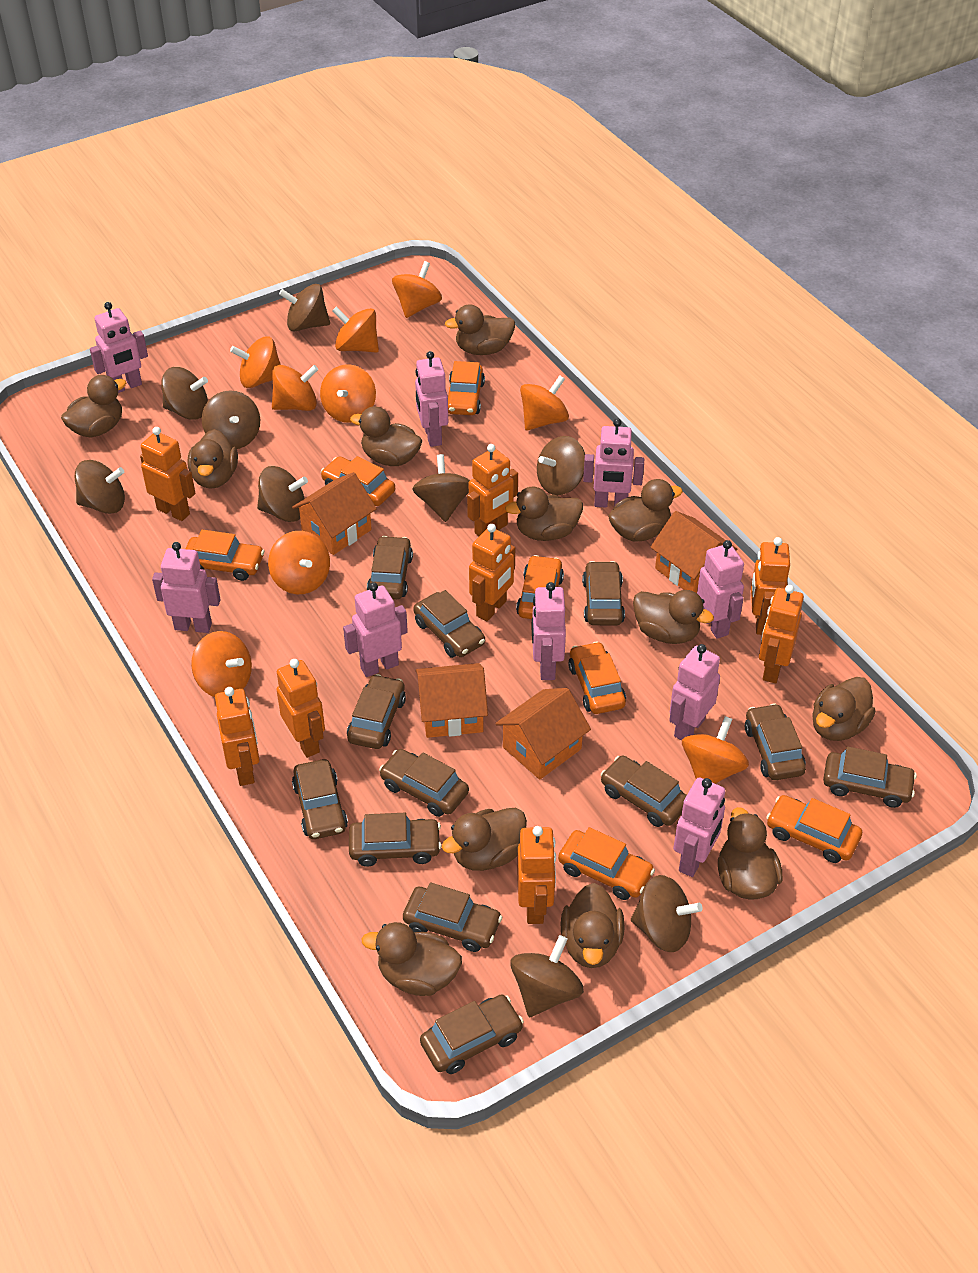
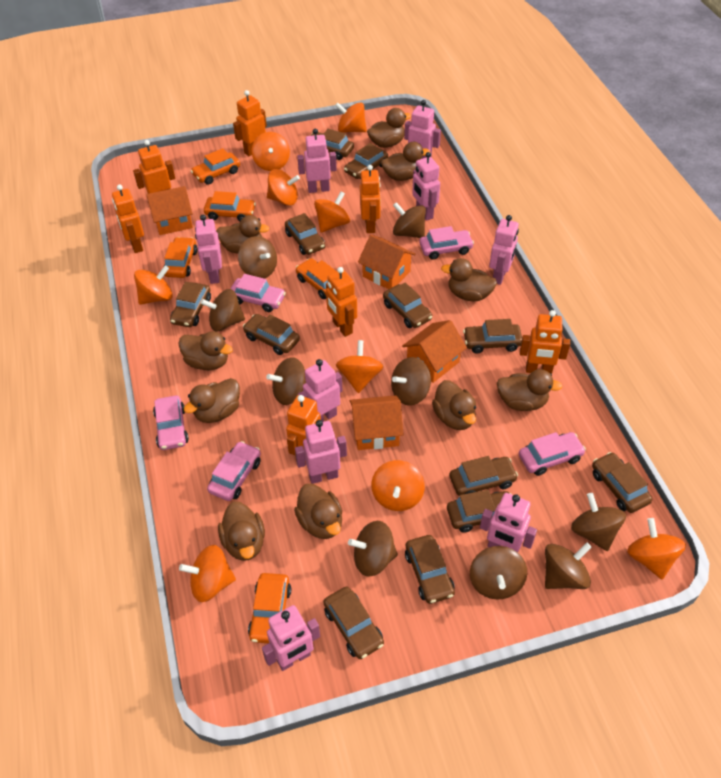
brown duck: 12 -> 10
orange car: 7 -> 5
orange robot: 8 -> 7
pink car: 0 -> 5

